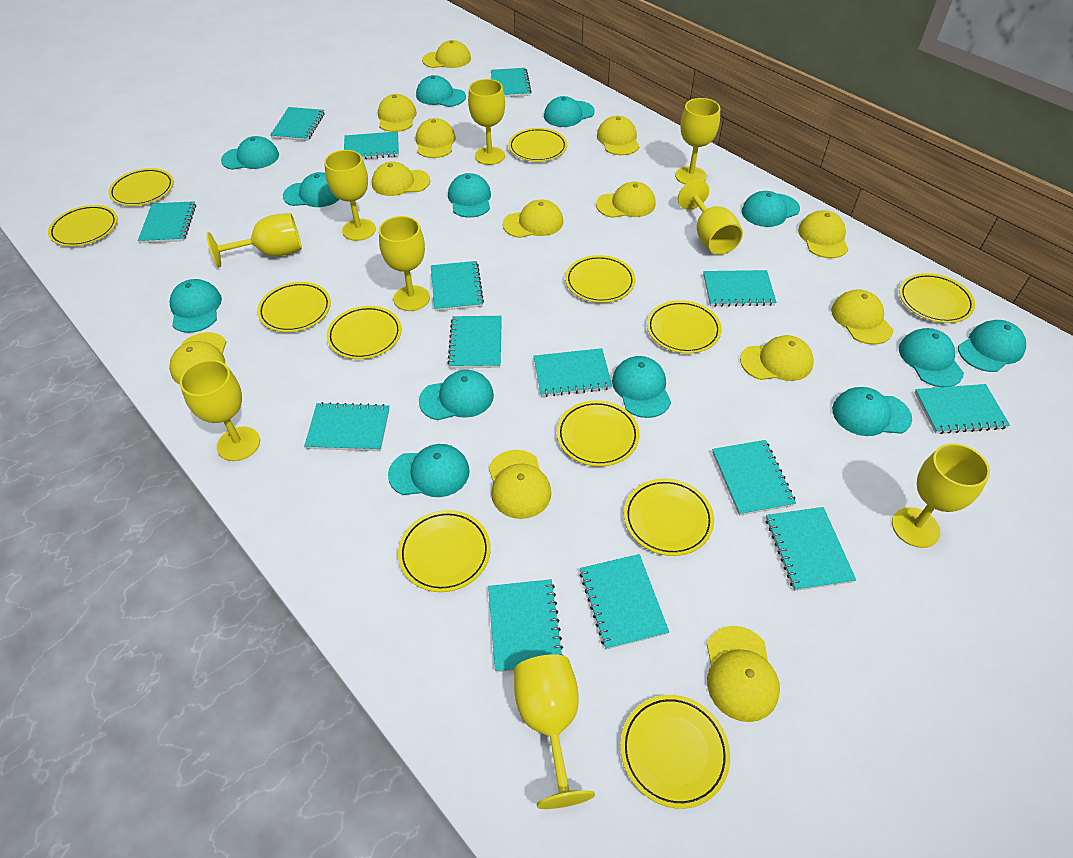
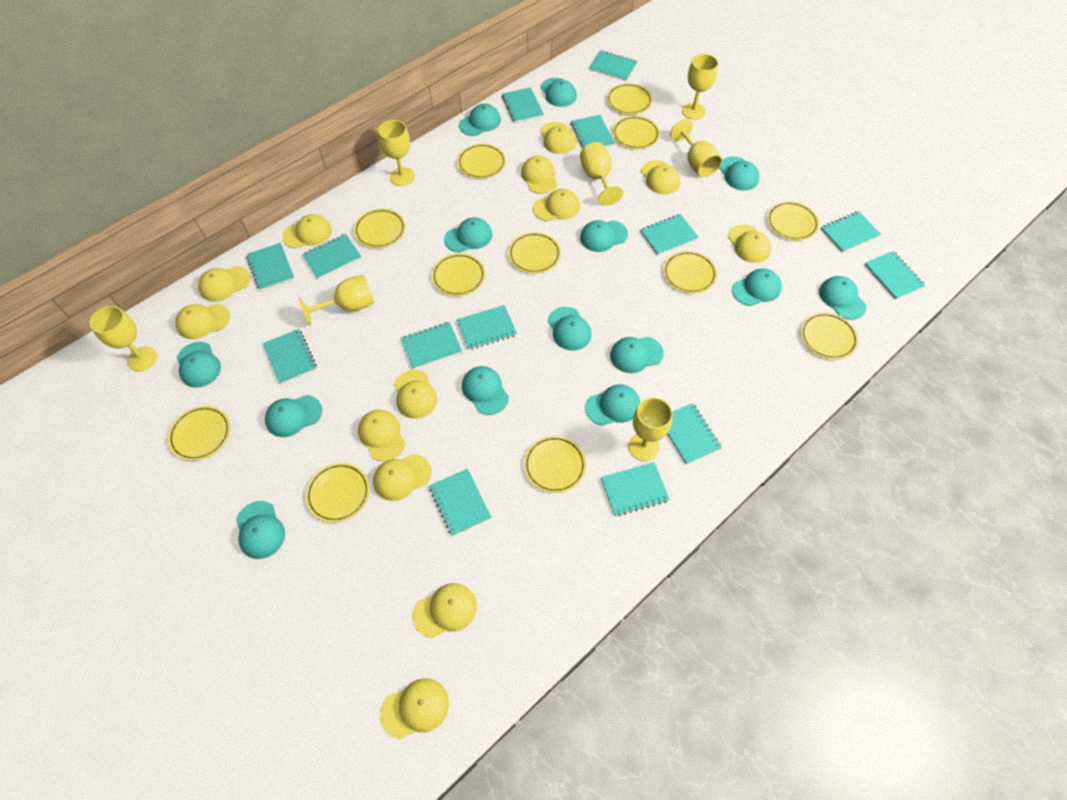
turquoise cap: 13 -> 14
yellow goblet: 9 -> 7

